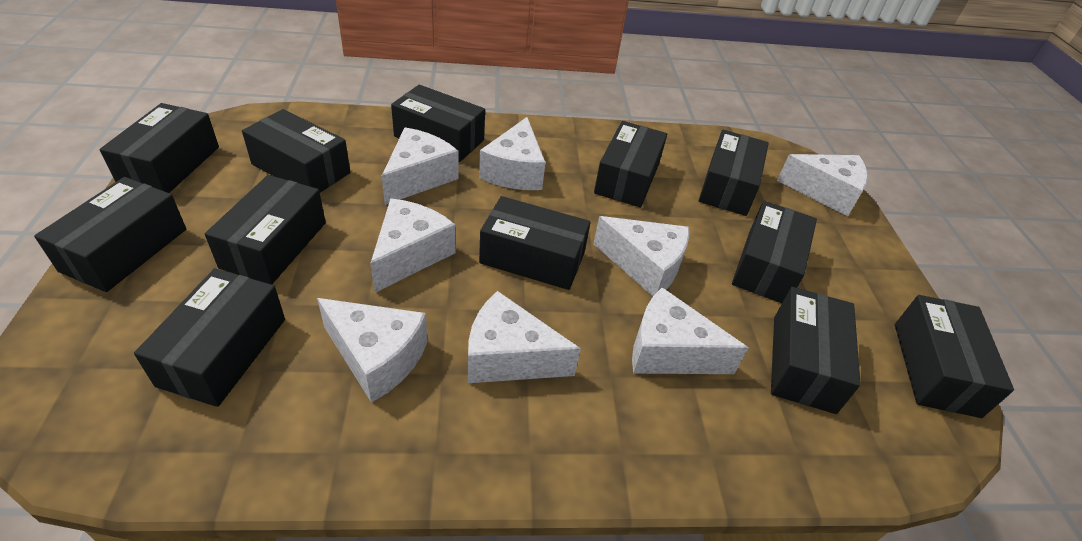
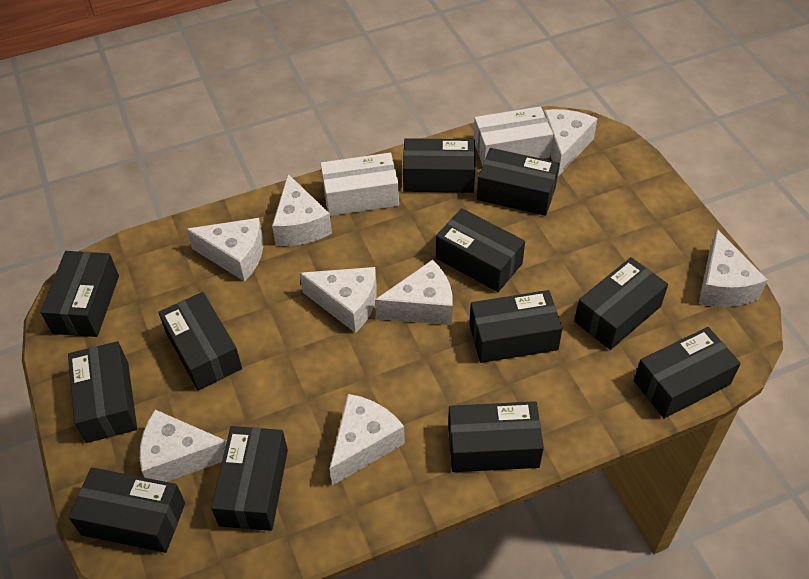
white box: 0 -> 2

